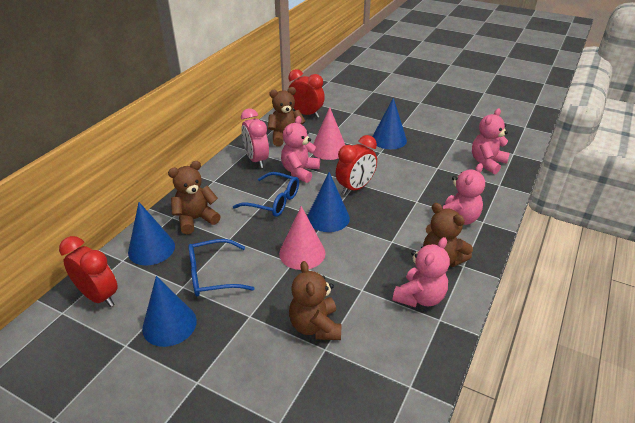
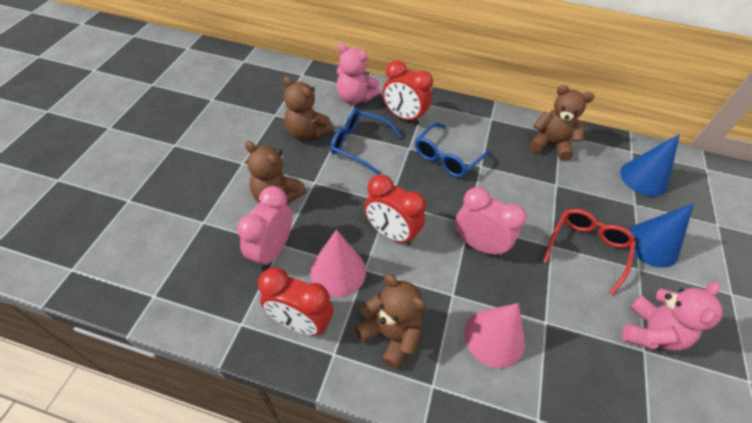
blue cone: 4 -> 2
pink clock: 1 -> 2
pink teddy bear: 4 -> 2
red glasses: 0 -> 1

